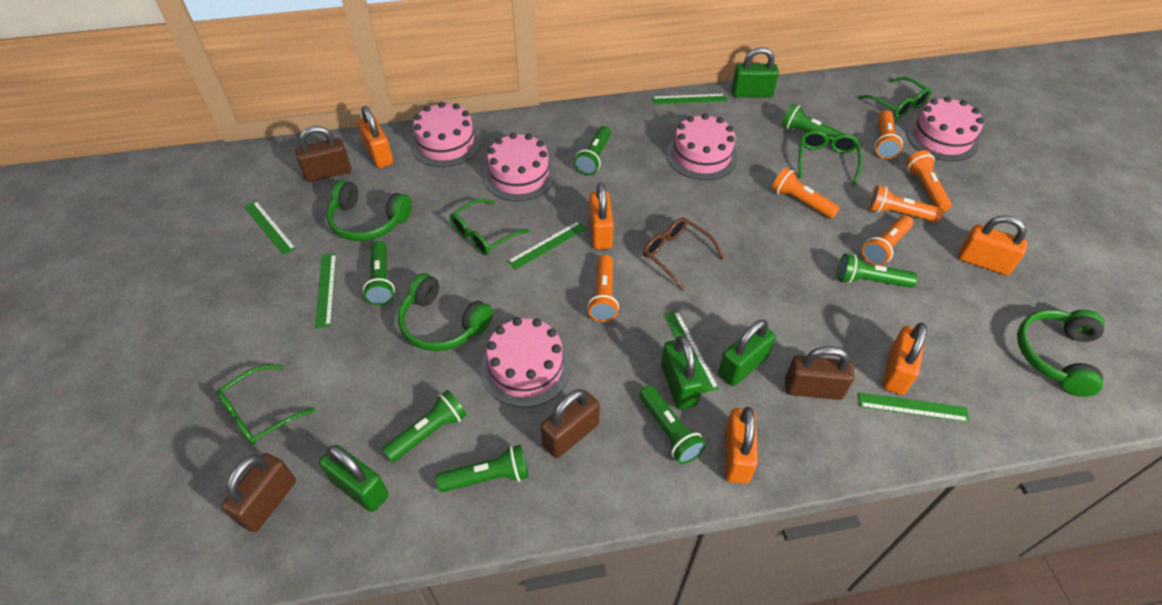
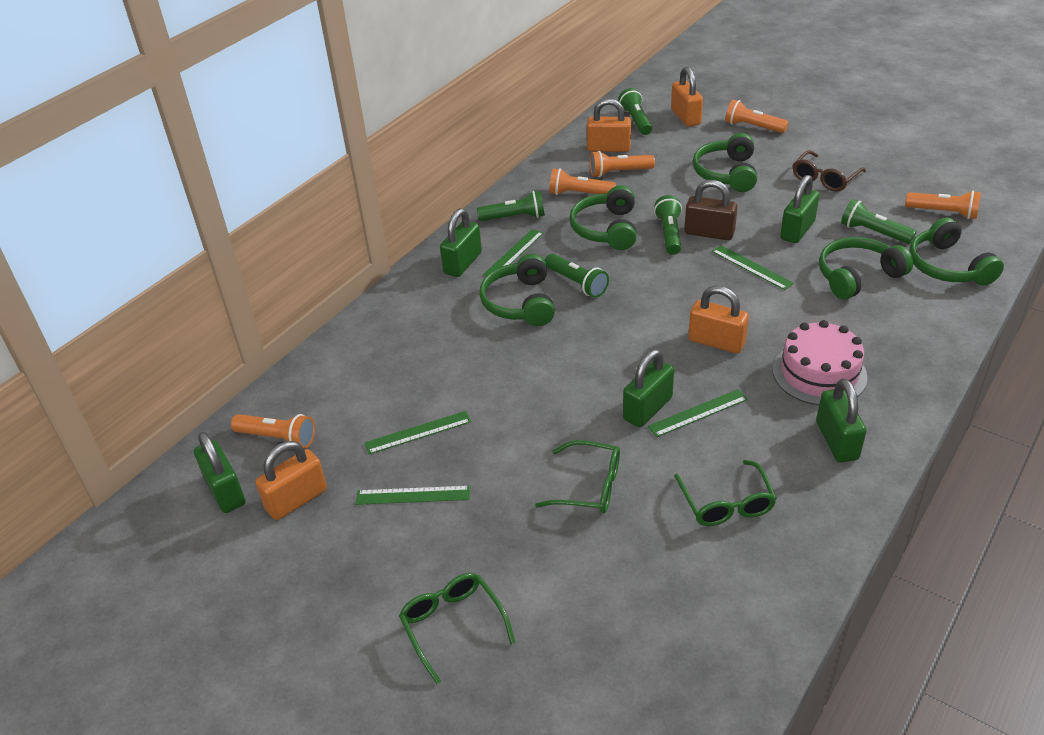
brown padlock: 4 -> 1
green flashlight: 7 -> 5
green glasses: 4 -> 3
green headphones: 3 -> 5
green padlock: 4 -> 5
green ruler: 6 -> 5
orange flashlight: 6 -> 5
orange padlock: 5 -> 4
pink cake: 5 -> 1

